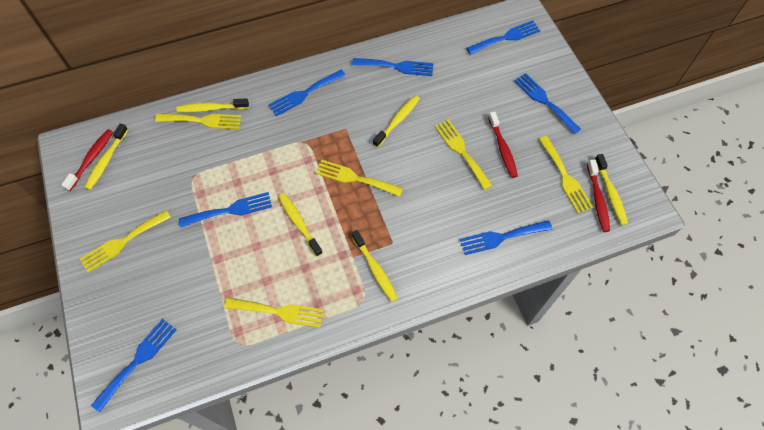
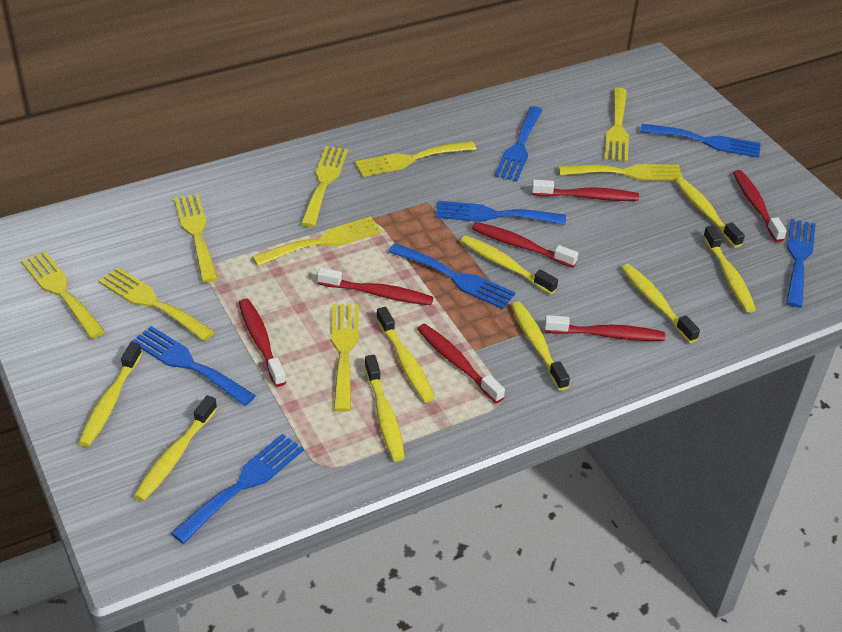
red toothbrush: 3 -> 7
yellow fork: 6 -> 9
yellow toothbrush: 6 -> 9

